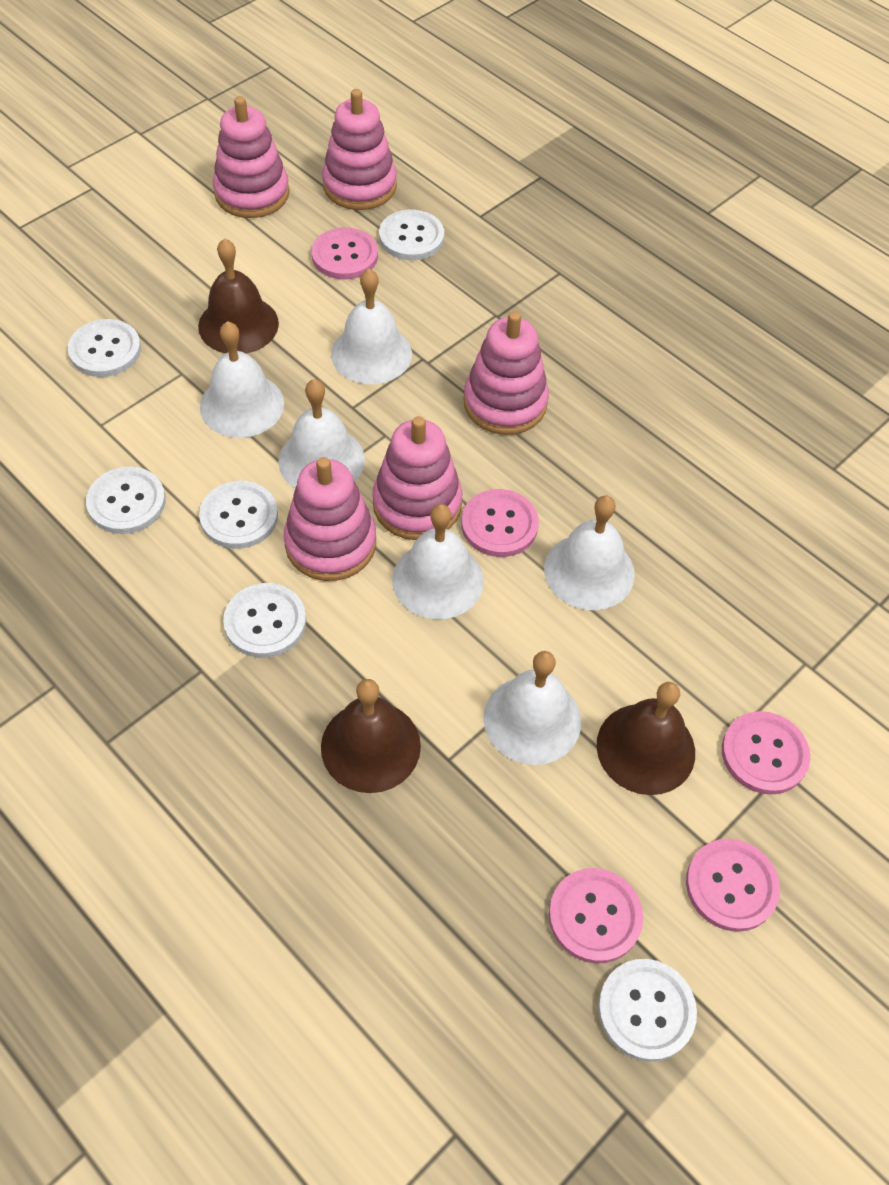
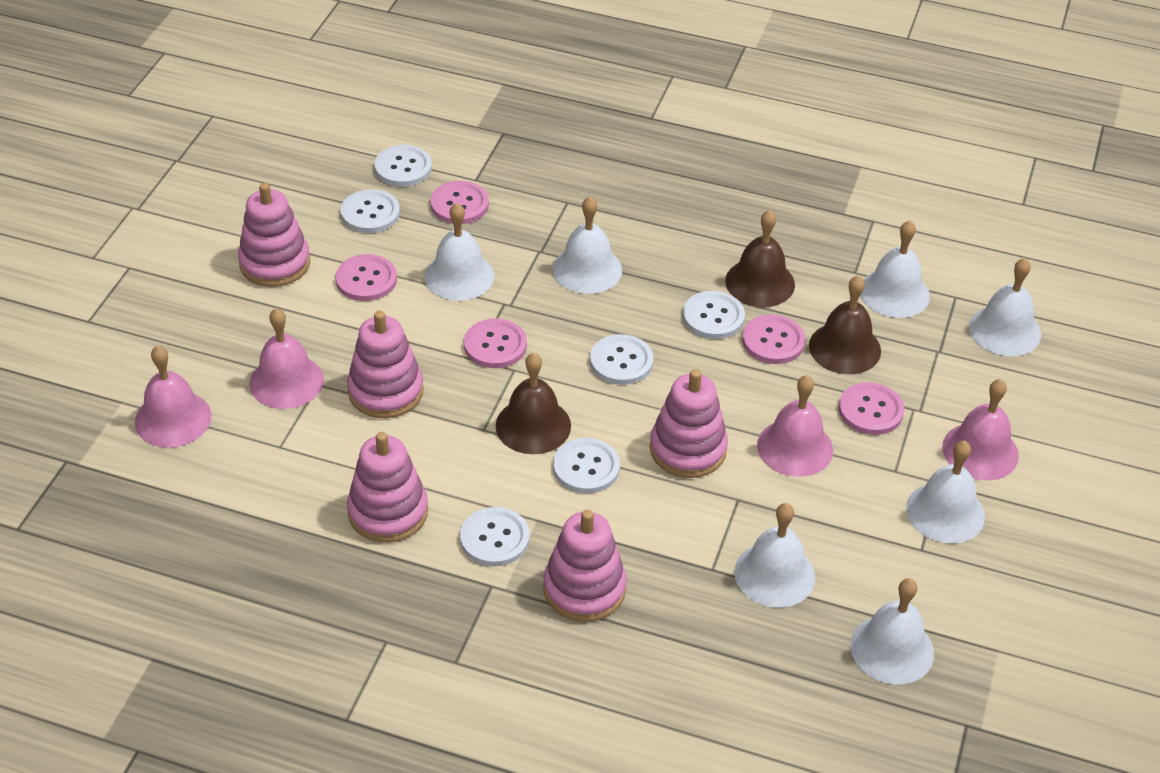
pink bell: 0 -> 4
white bell: 6 -> 7

